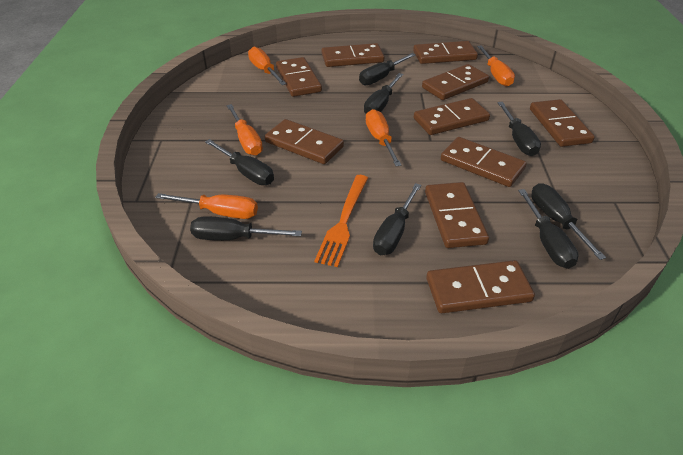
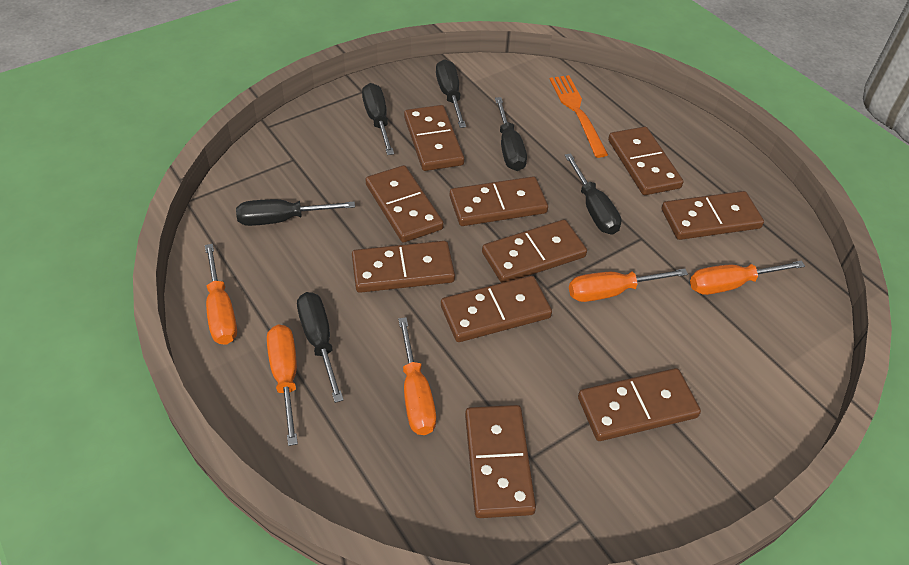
black screwdriver: 8 -> 6

